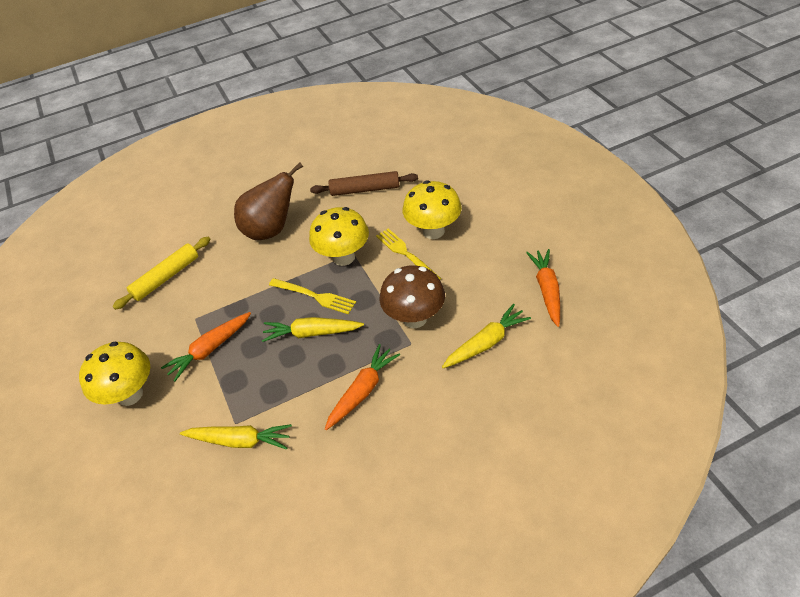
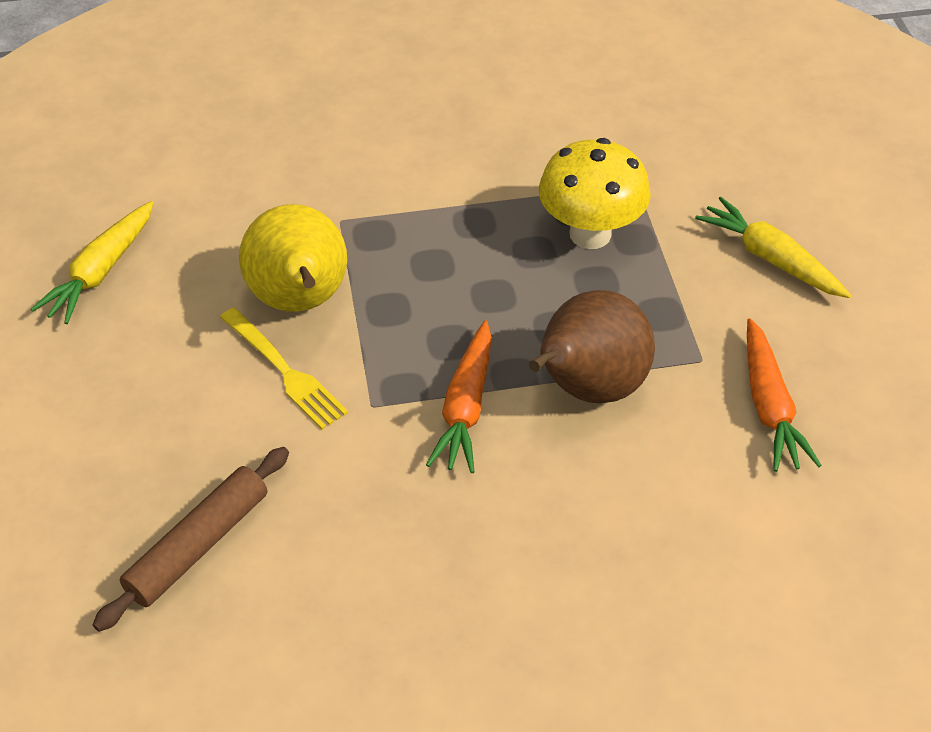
brown mushroom: 1 -> 0
orange carrot: 3 -> 2
yellow carrot: 3 -> 2
yellow fork: 2 -> 1
yellow mushroom: 3 -> 1
yellow pear: 0 -> 1
yellow rolling pin: 1 -> 0

